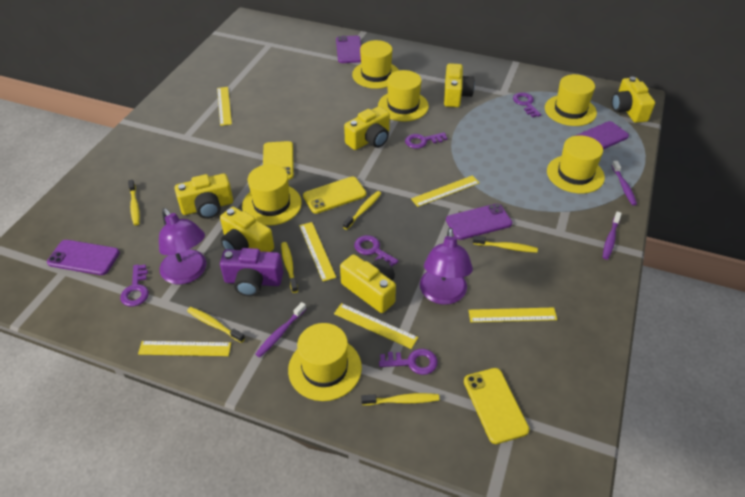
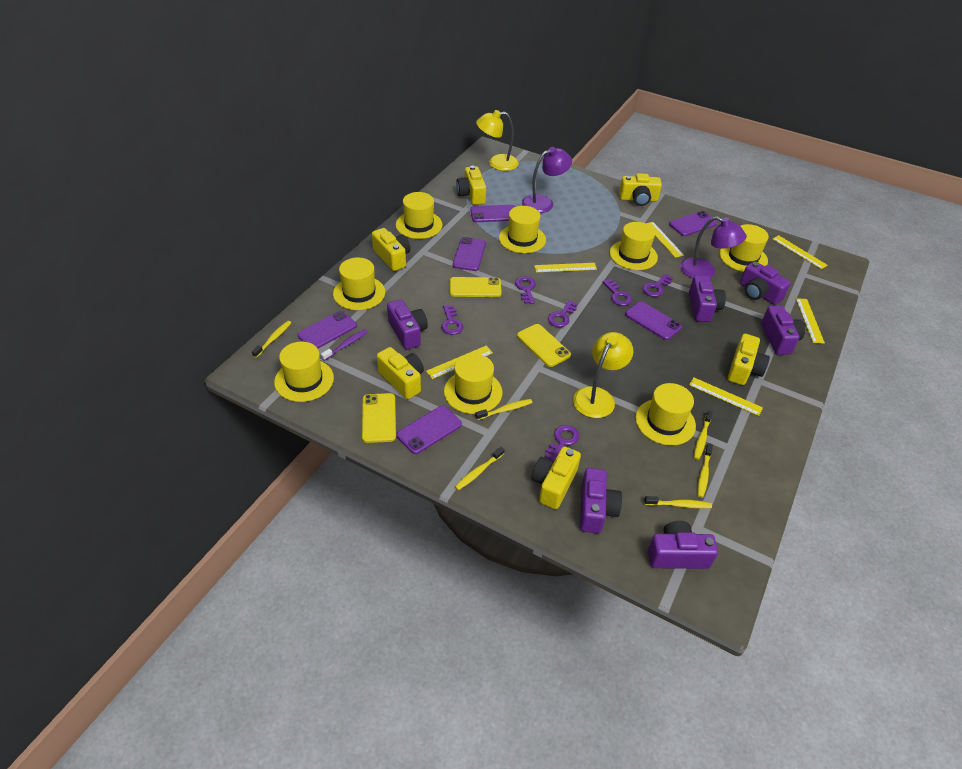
purple camera: 1 -> 6
purple key: 5 -> 6
purple phone: 4 -> 6
purple toothbrush: 3 -> 1
yellow hat: 6 -> 8
yellow lamp: 0 -> 2

